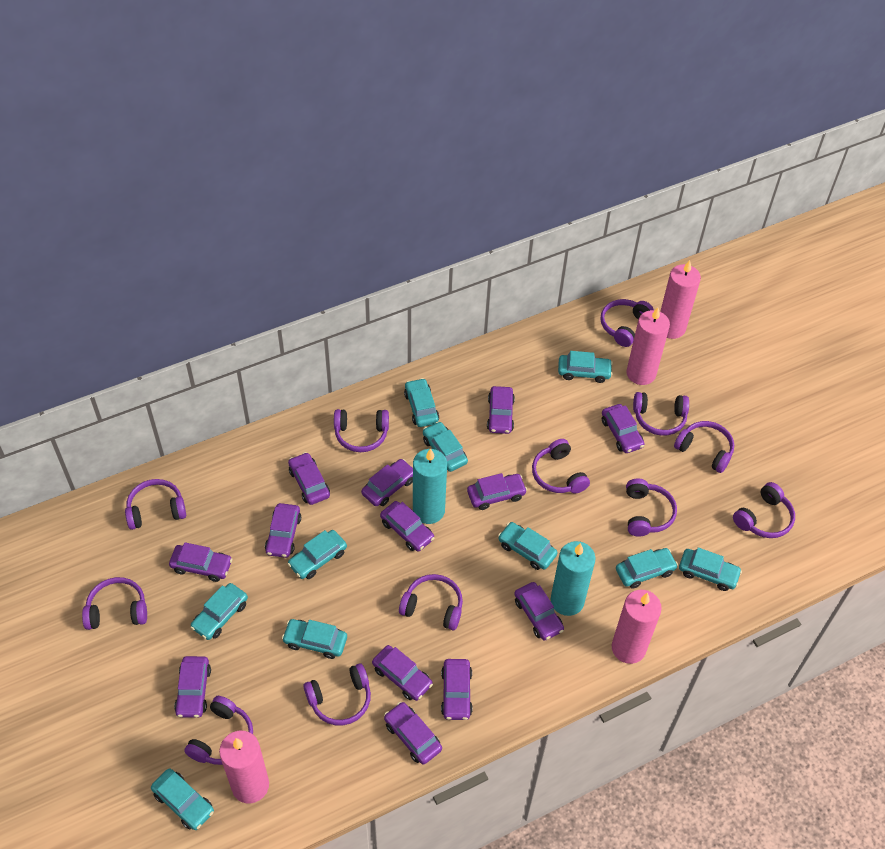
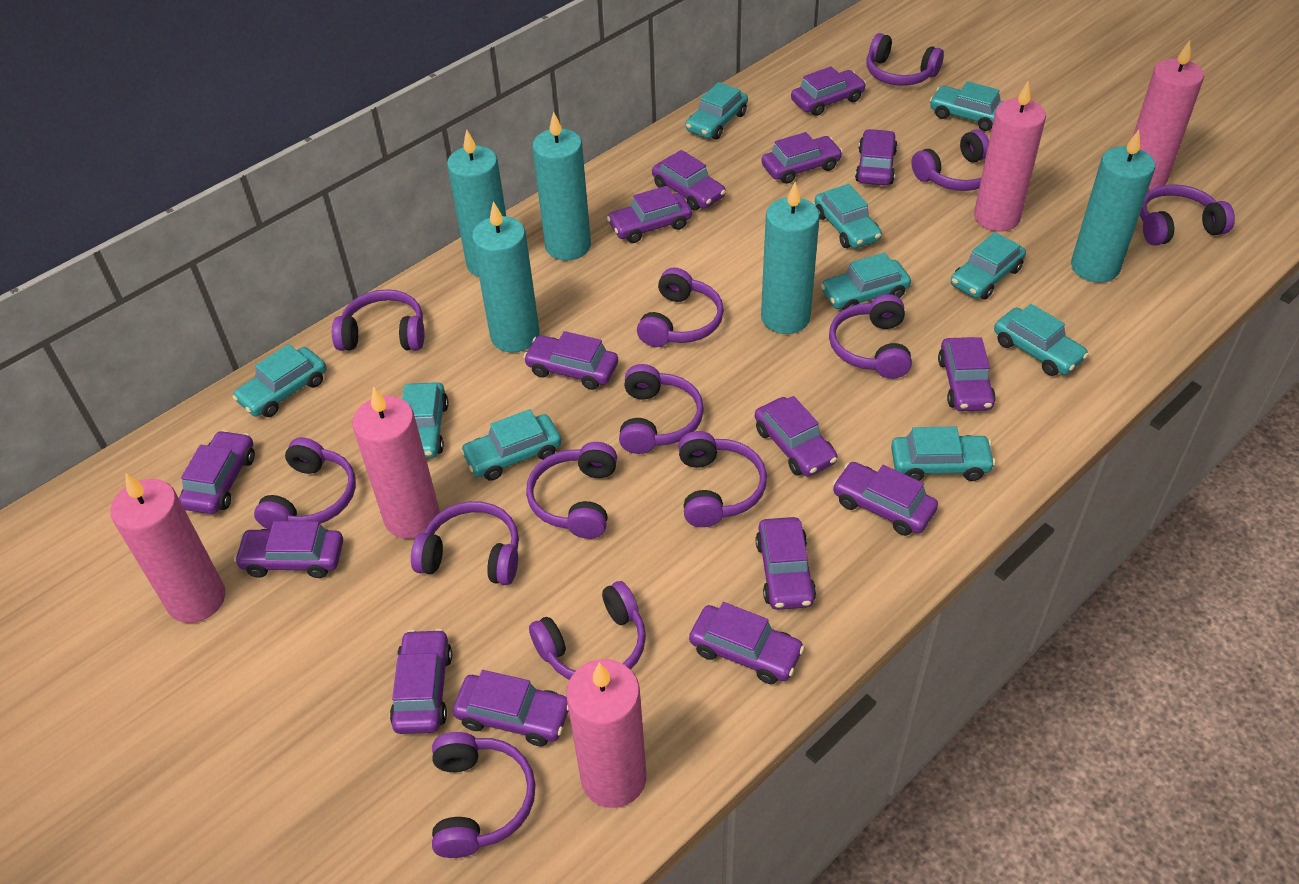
pink candle: 4 -> 5
purple car: 13 -> 15
purple headphones: 12 -> 13
turquoise candle: 2 -> 5

